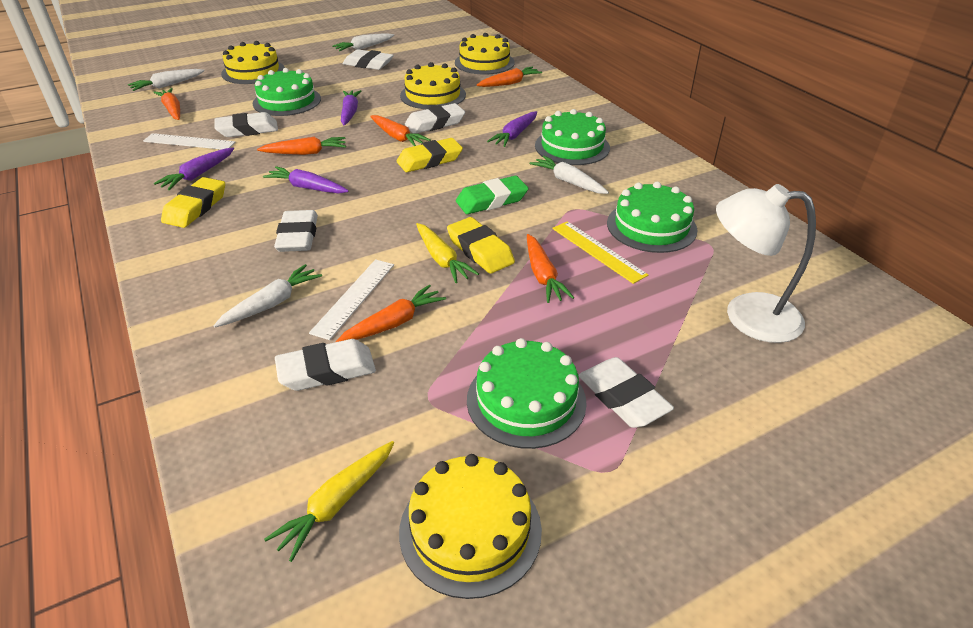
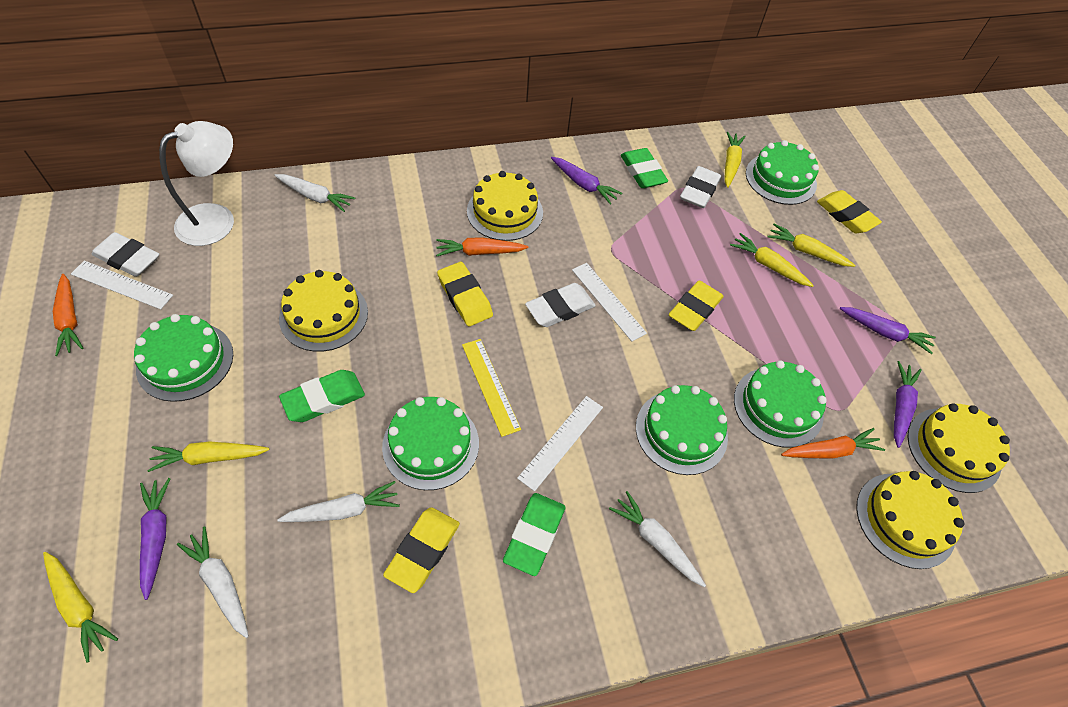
green cake: 4 -> 5
green eraser: 1 -> 3
orange carrot: 6 -> 3
white eraser: 6 -> 3
white ruler: 2 -> 3
yellow carrot: 2 -> 5
yellow eraser: 3 -> 4

